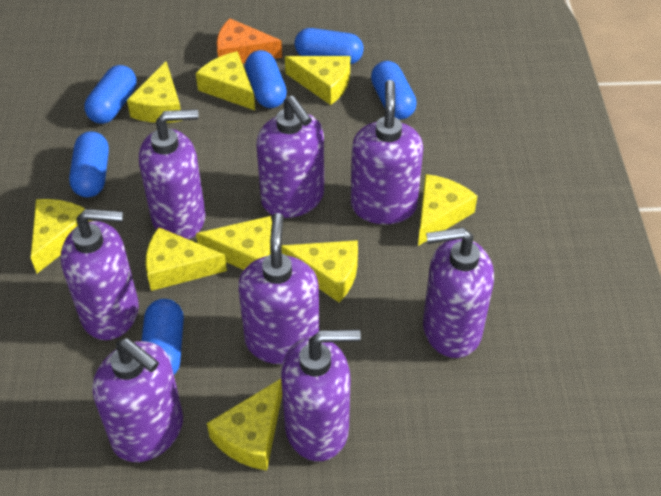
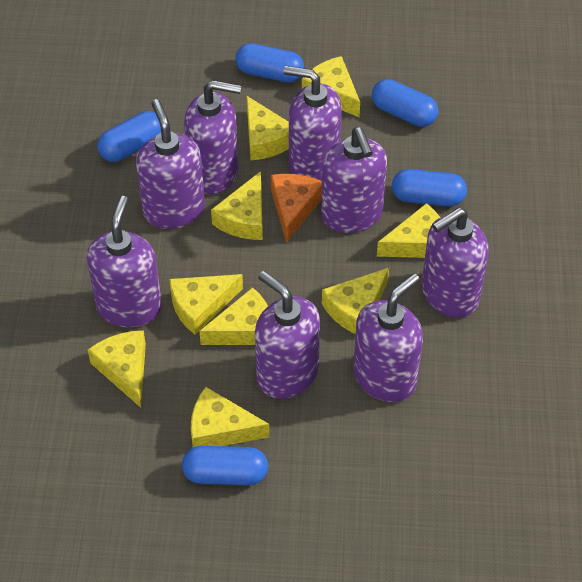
blue capsule: 6 -> 5

